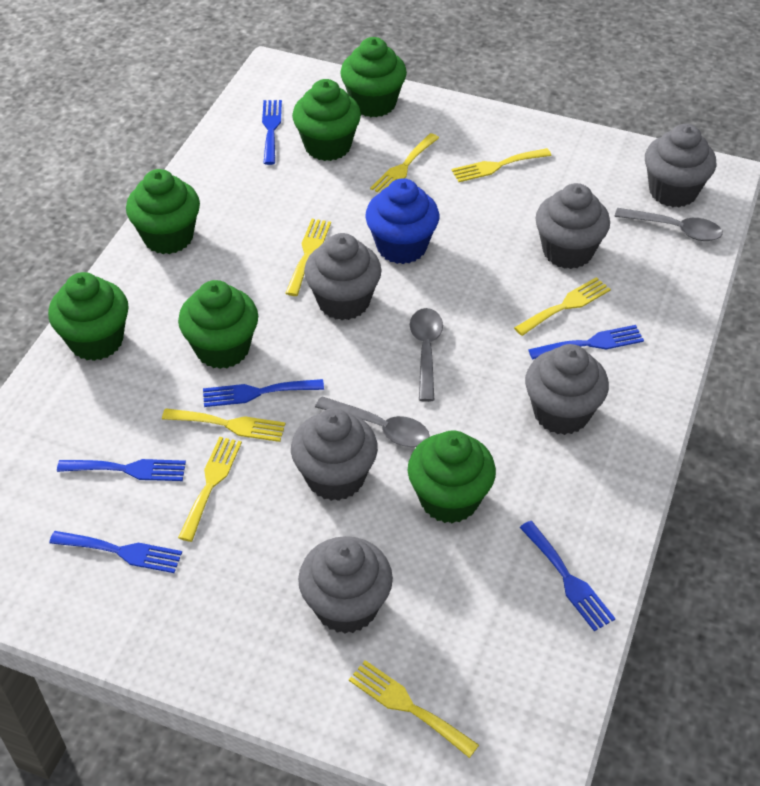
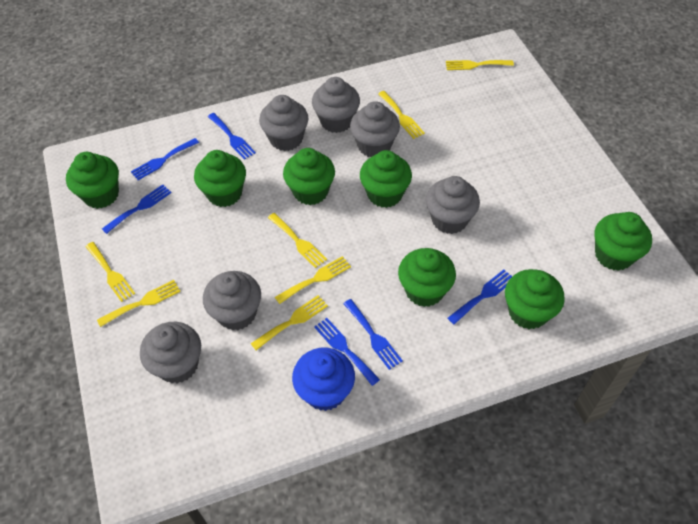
green cupcake: 6 -> 7
grey spoon: 3 -> 0

